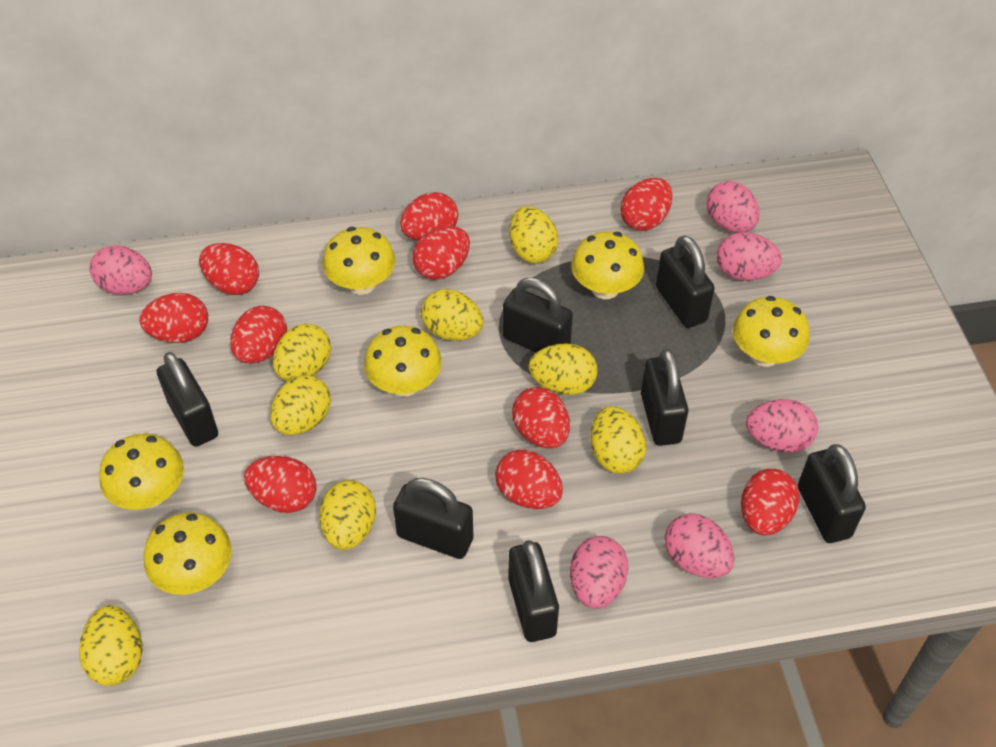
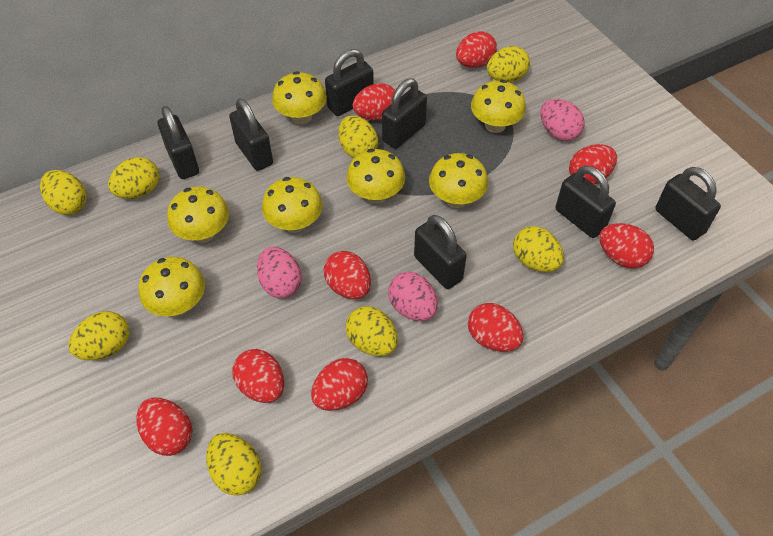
pink egg: 6 -> 3
red egg: 10 -> 9
yellow mushroom: 6 -> 7

